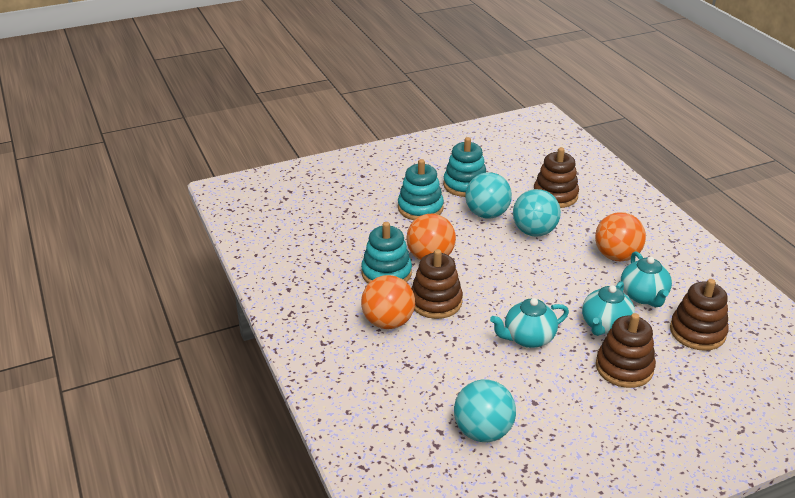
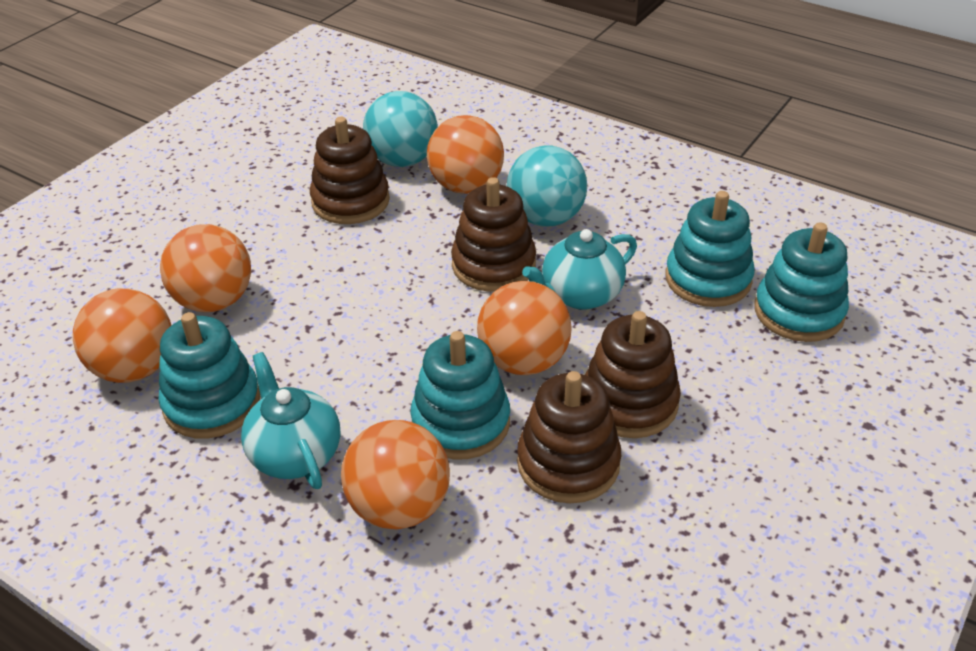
orange ball: 3 -> 5
turquoise ball: 3 -> 2
turquoise stacking toy: 3 -> 4
turquoise teapot: 3 -> 2

